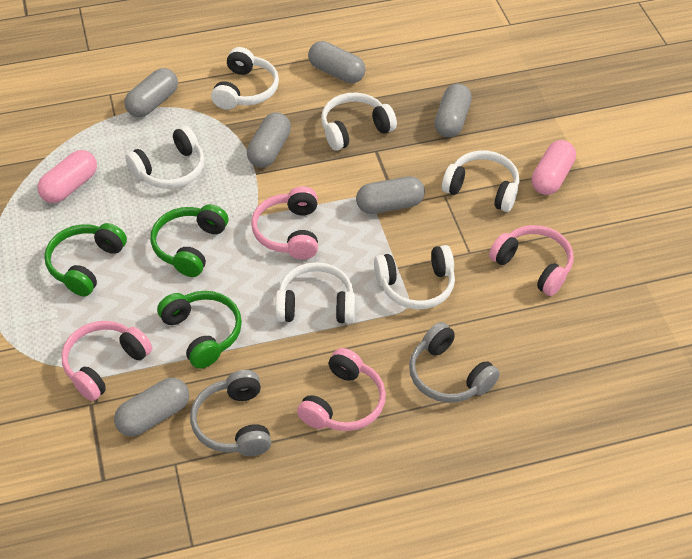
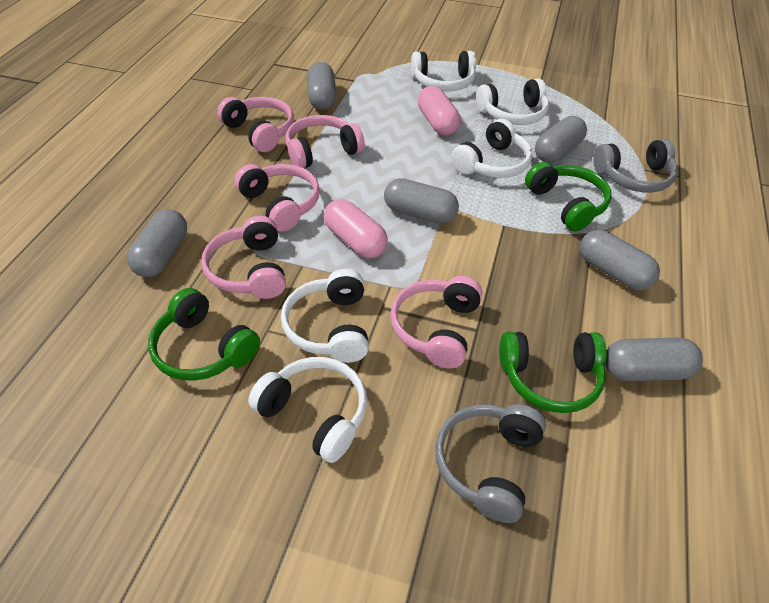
pink headphones: 4 -> 5
white headphones: 6 -> 5

